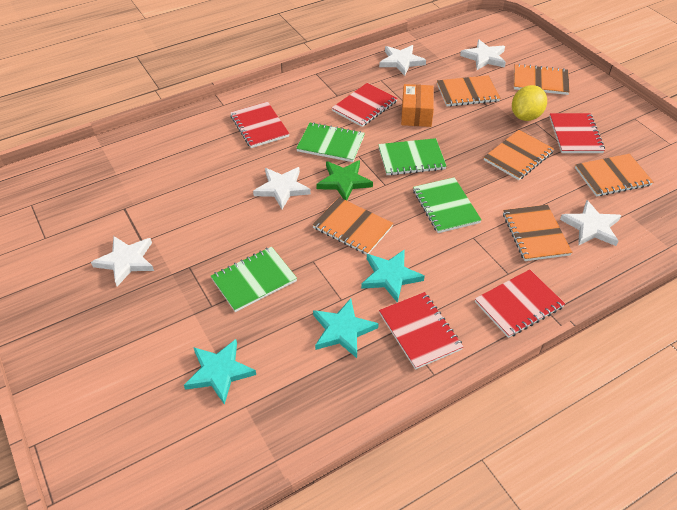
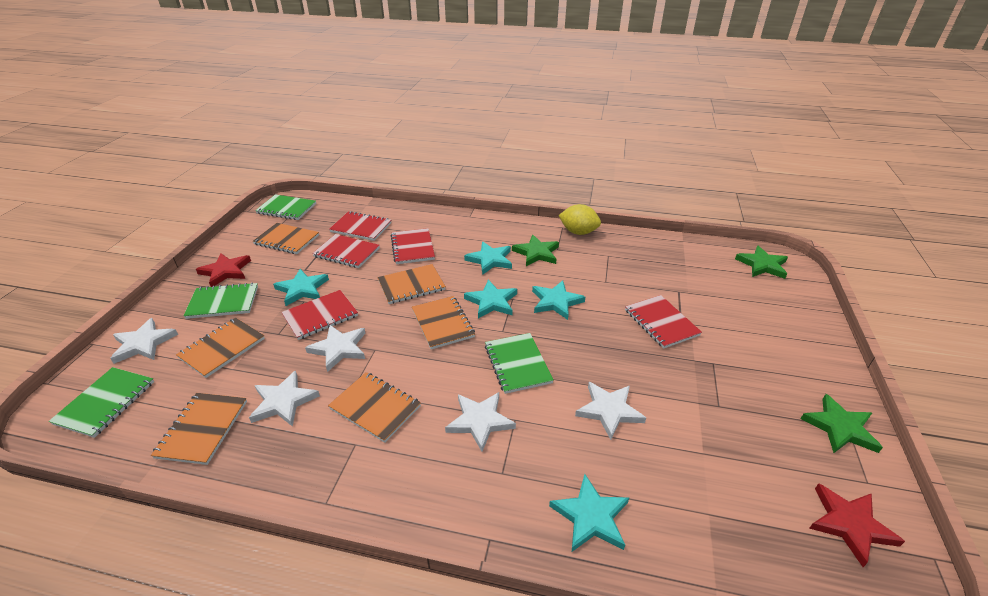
green star: 1 -> 3
orange box: 1 -> 0
red star: 0 -> 2
turquoise star: 3 -> 5

